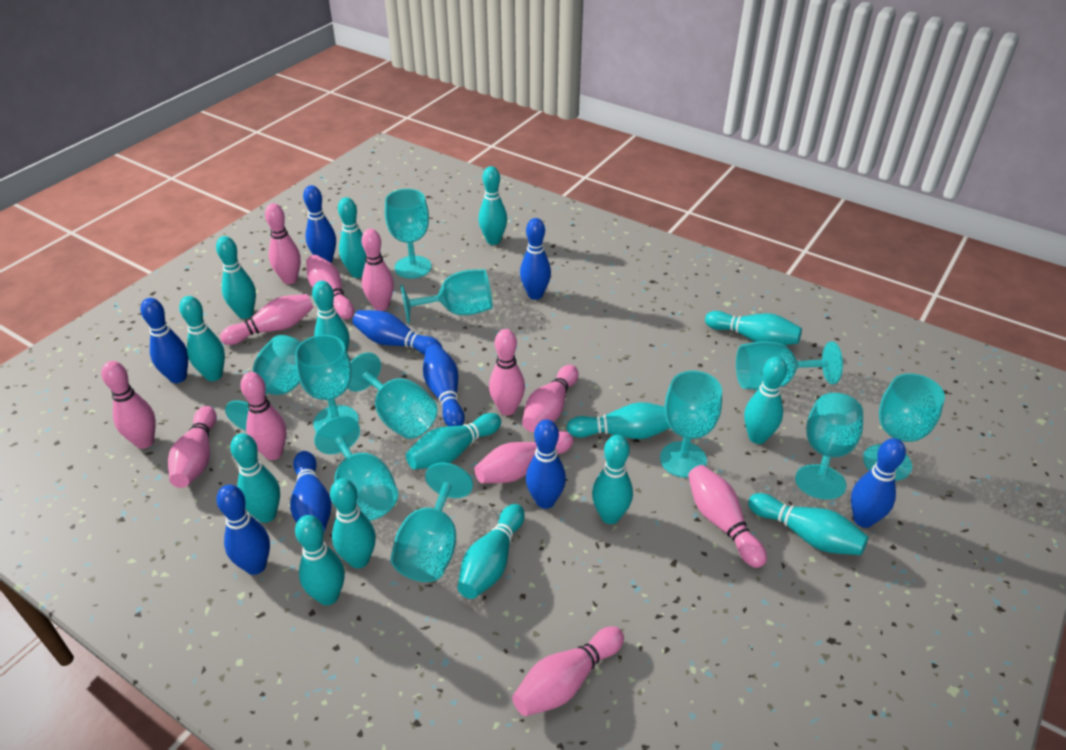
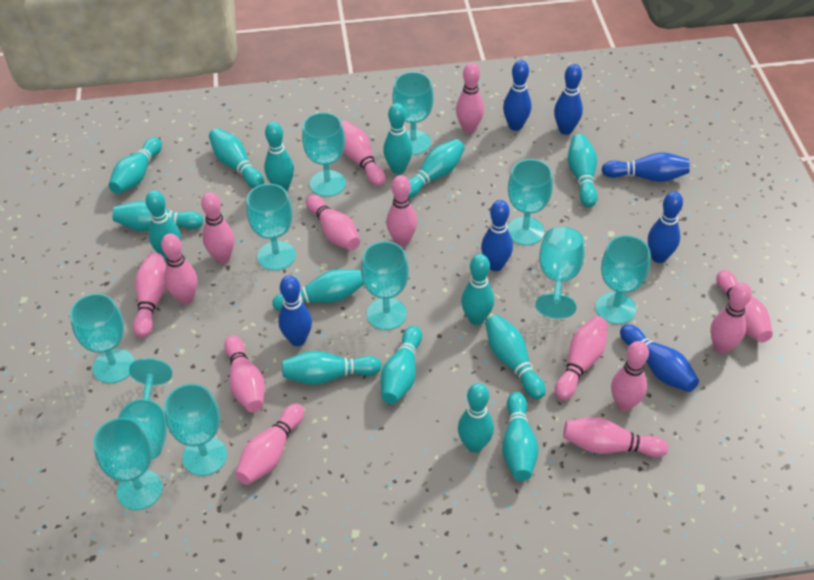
blue bowling pin: 9 -> 7
pink bowling pin: 12 -> 14

